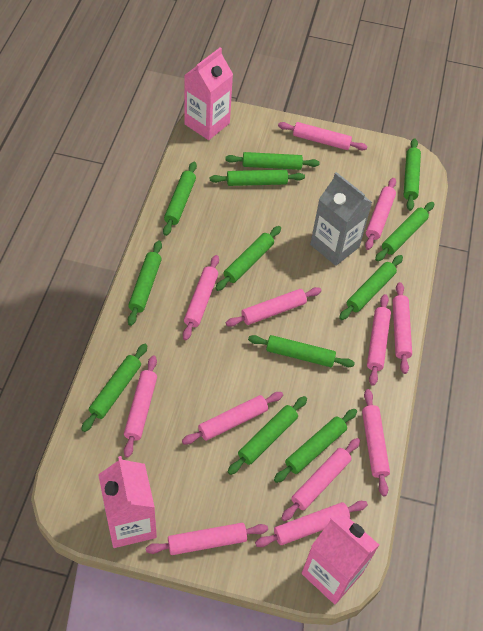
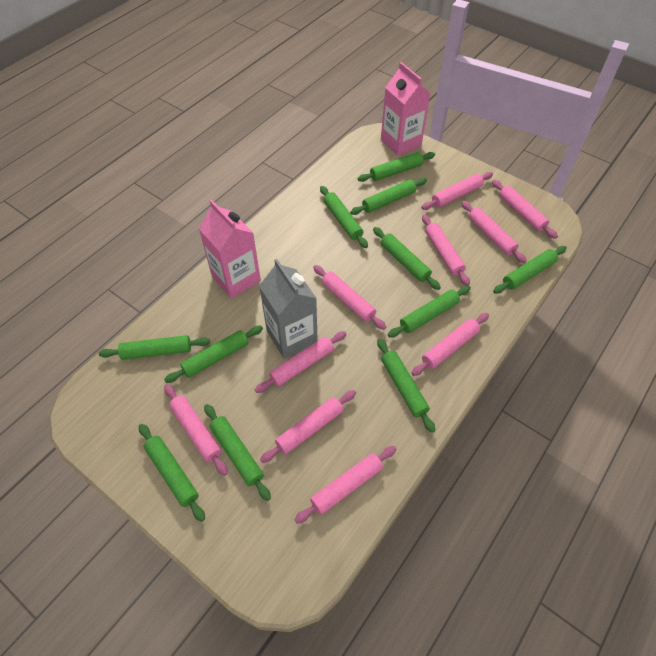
green rolling pin: 12 -> 11
pink carton: 3 -> 2
pink rolling pin: 12 -> 10

